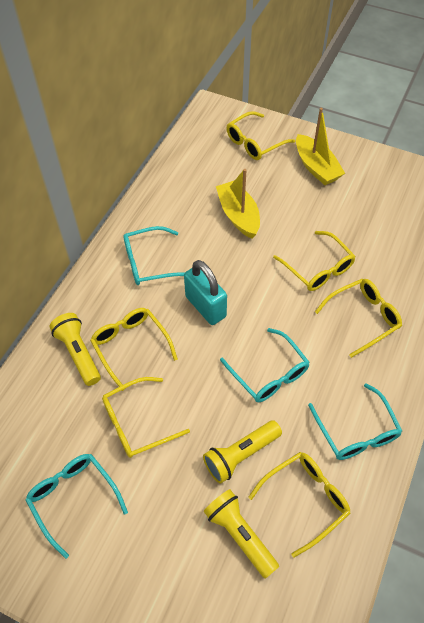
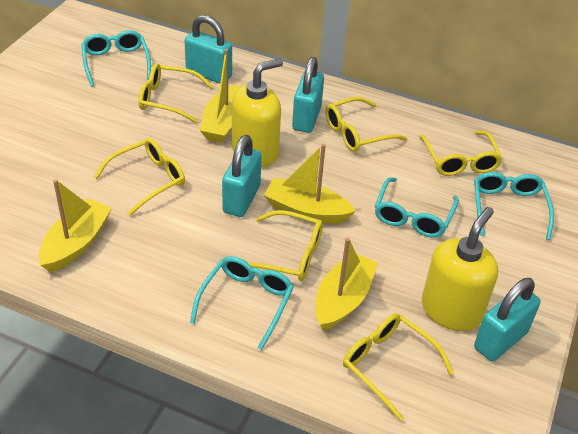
turquoise padlock: 1 -> 4
yellow boat: 2 -> 4
yellow flashlight: 3 -> 0
yellow soap dispenser: 0 -> 2

